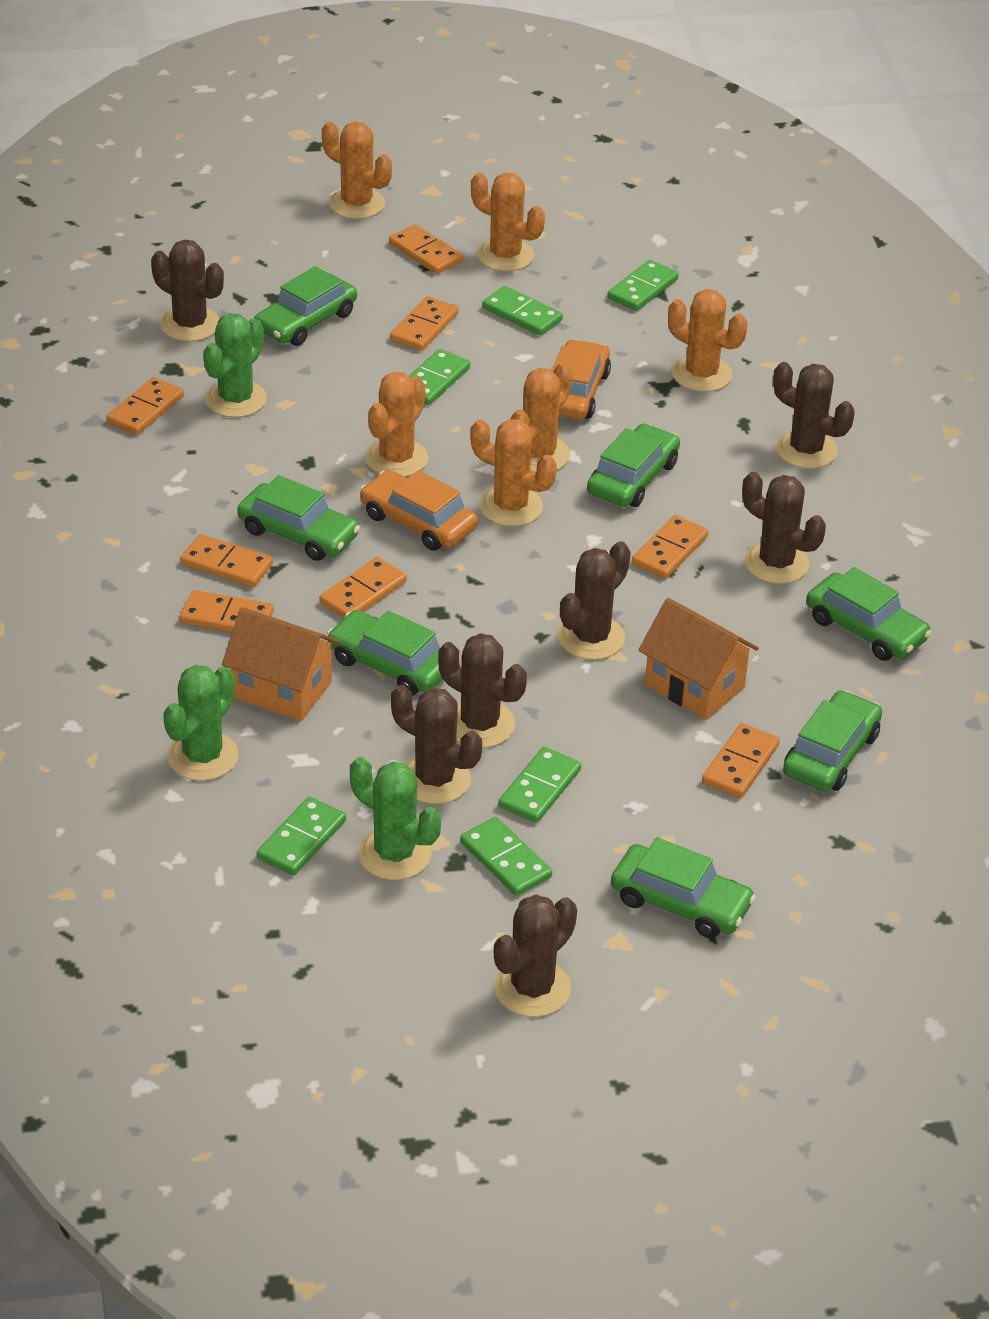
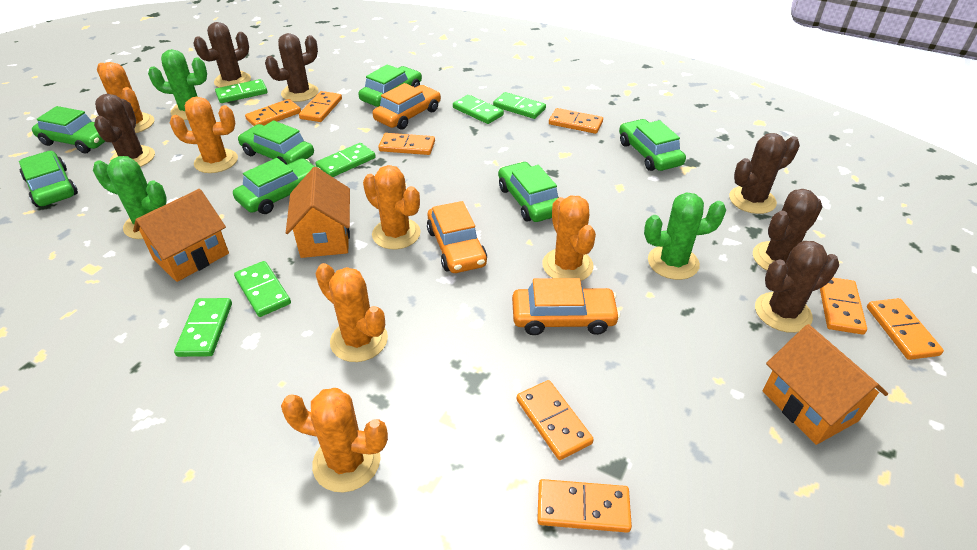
brown cactus: 7 -> 6
orange car: 2 -> 3
orange house: 2 -> 3

